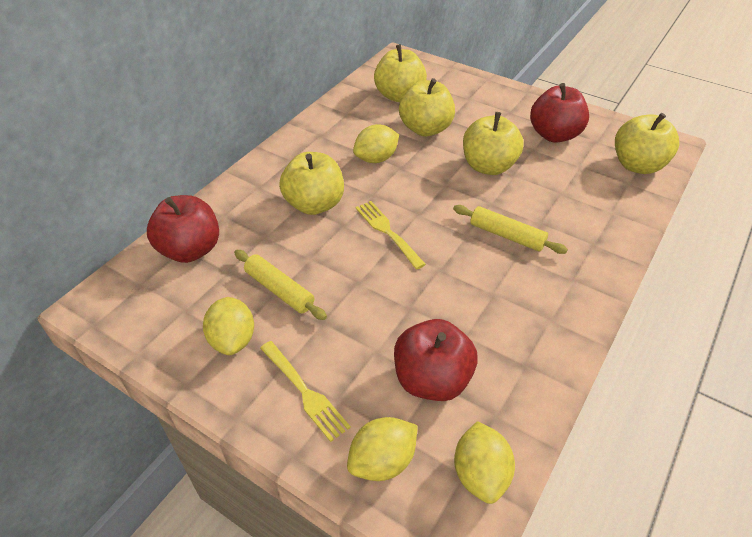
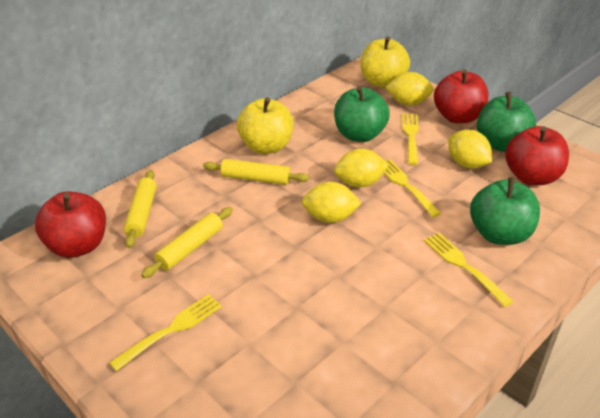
green apple: 0 -> 3
yellow apple: 5 -> 2
yellow fork: 2 -> 4
yellow rolling pin: 2 -> 3

